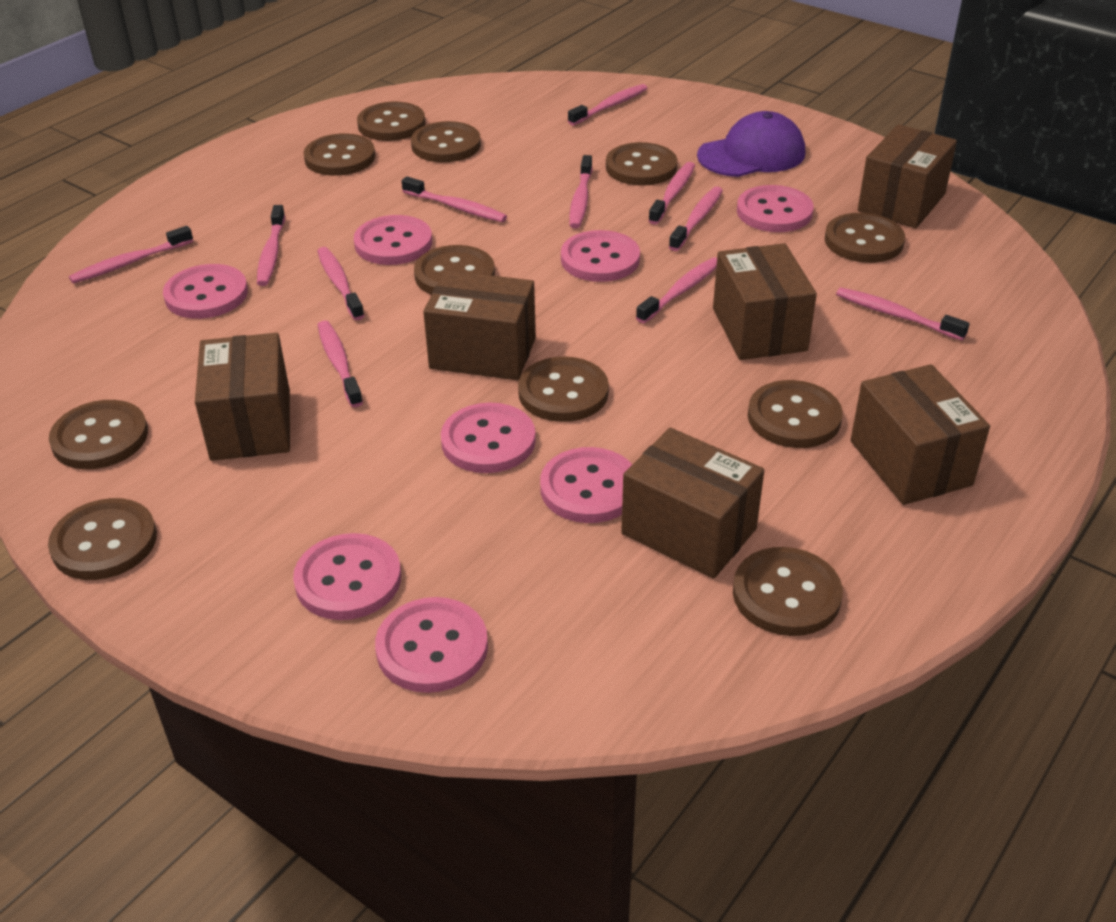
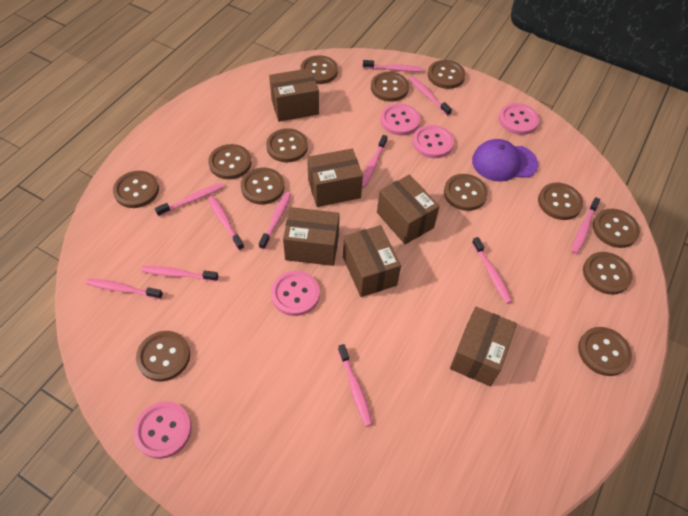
brown button: 11 -> 13
pink button: 8 -> 5

